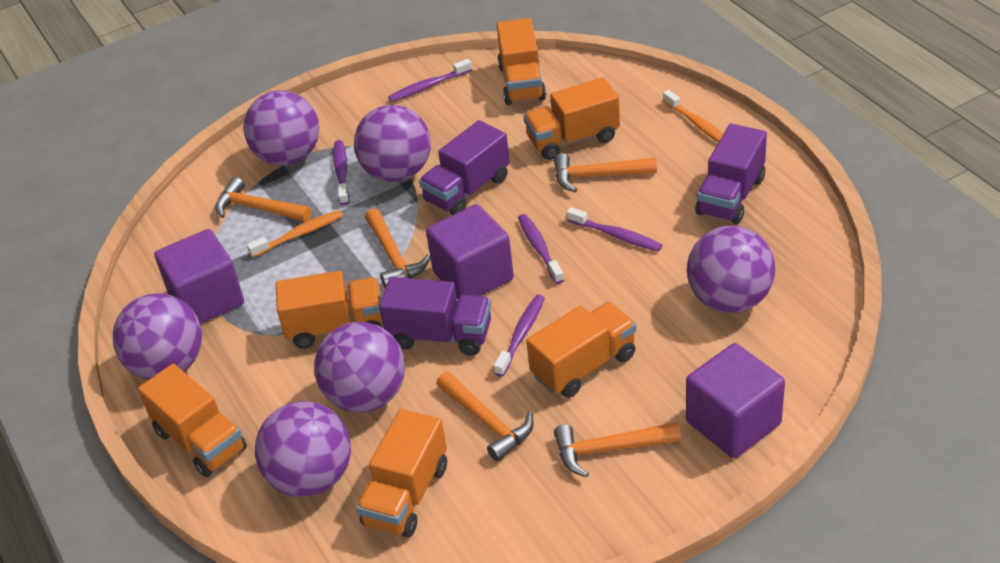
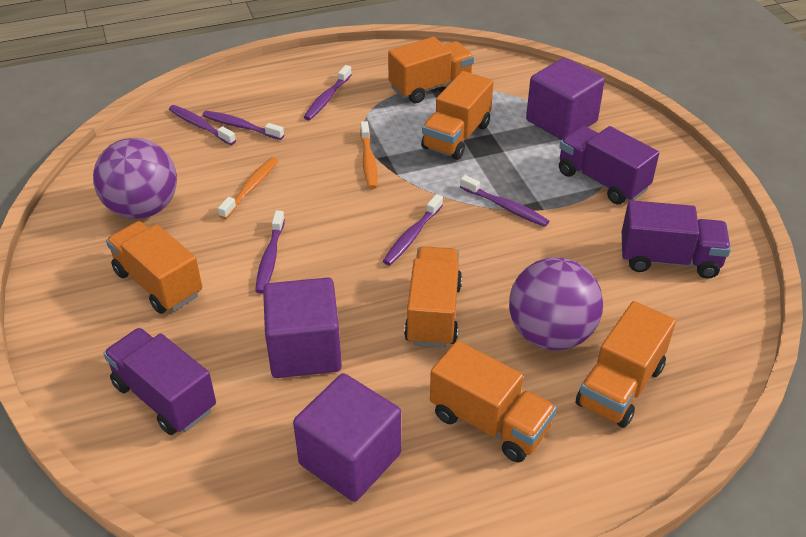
orange hammer: 5 -> 0
purple ball: 6 -> 2
purple toothbrush: 5 -> 6

